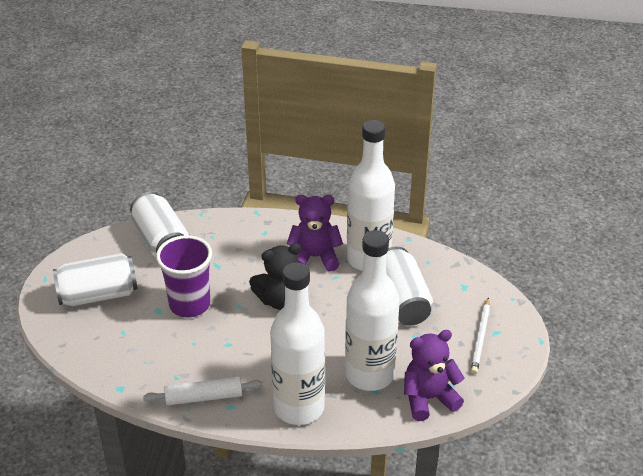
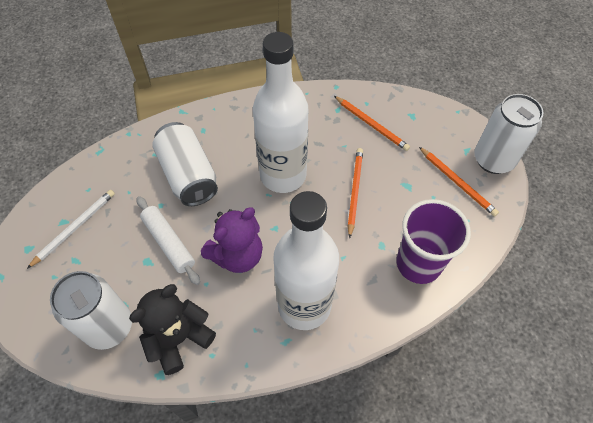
orange pencil: 0 -> 3
purple teddy bear: 2 -> 1
white bottle: 3 -> 2

